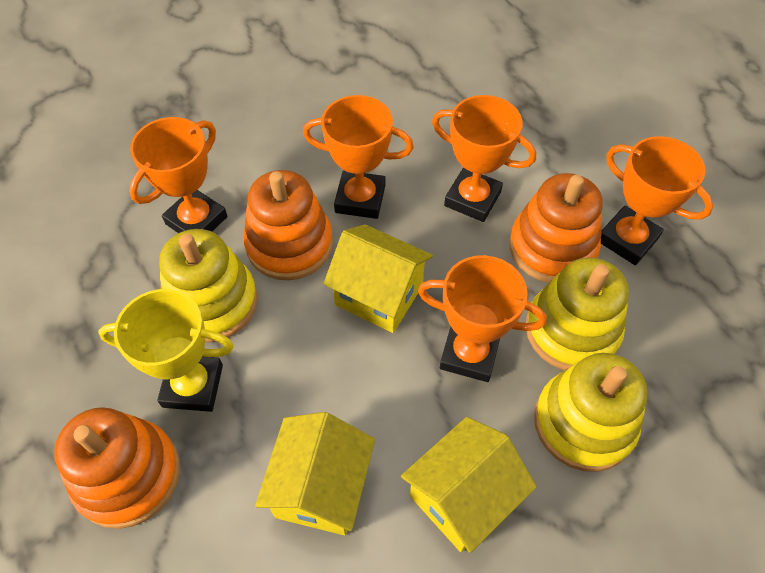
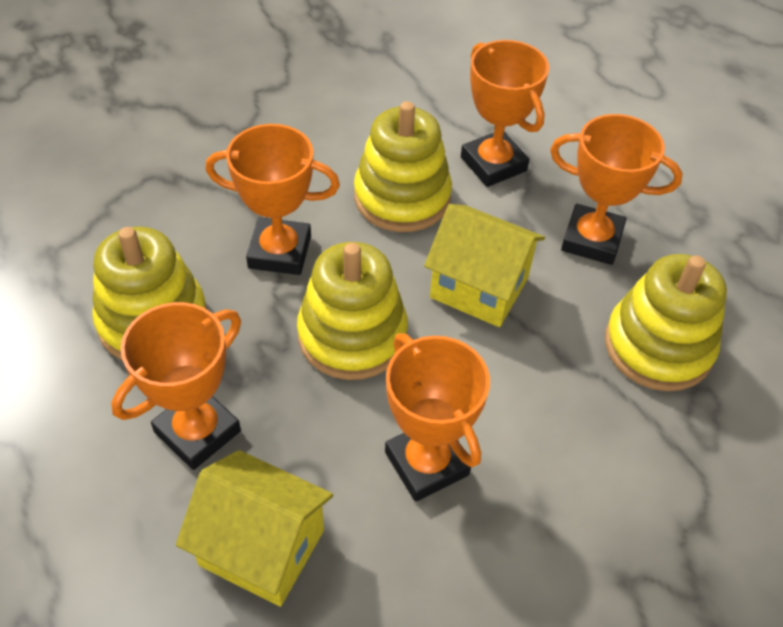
orange stacking toy: 3 -> 0
yellow house: 3 -> 2
yellow stacking toy: 3 -> 4
yellow trophy: 1 -> 0

